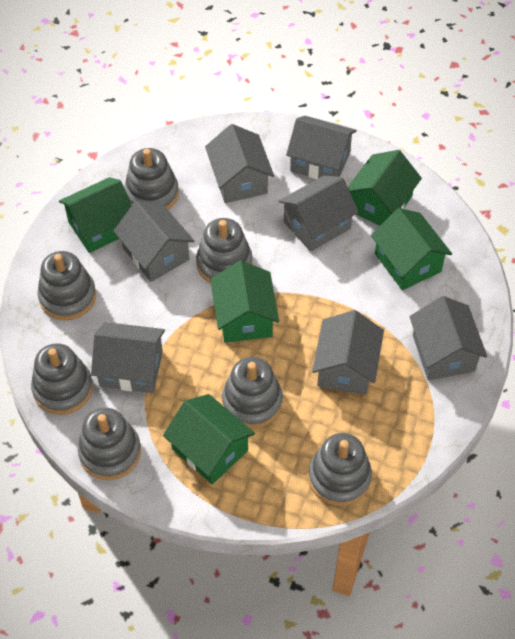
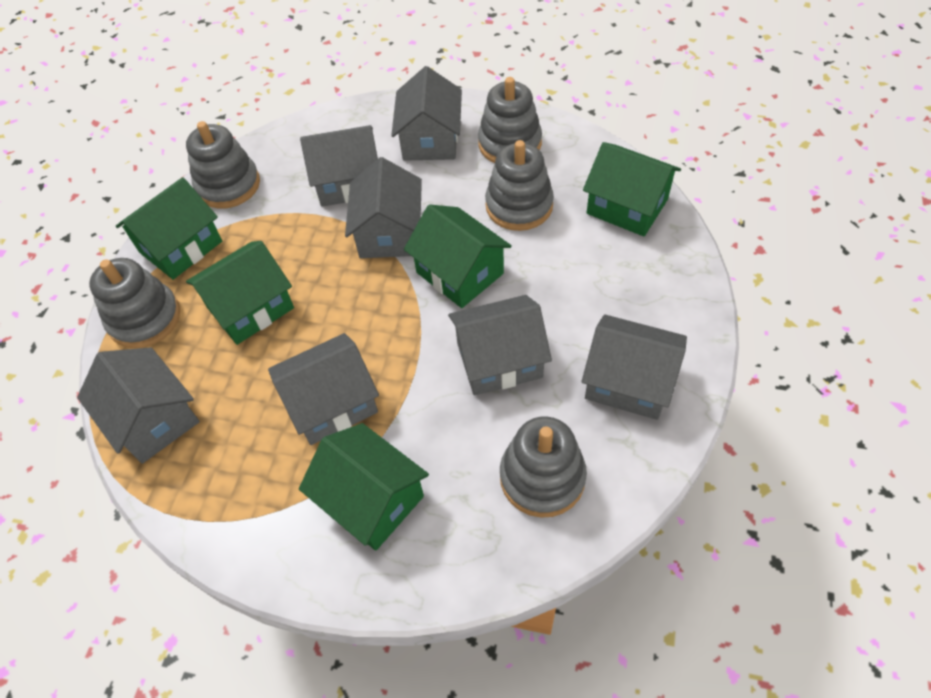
grey stacking toy: 7 -> 5

